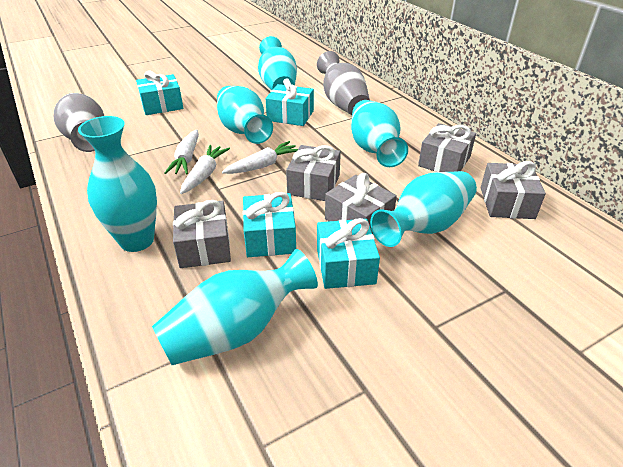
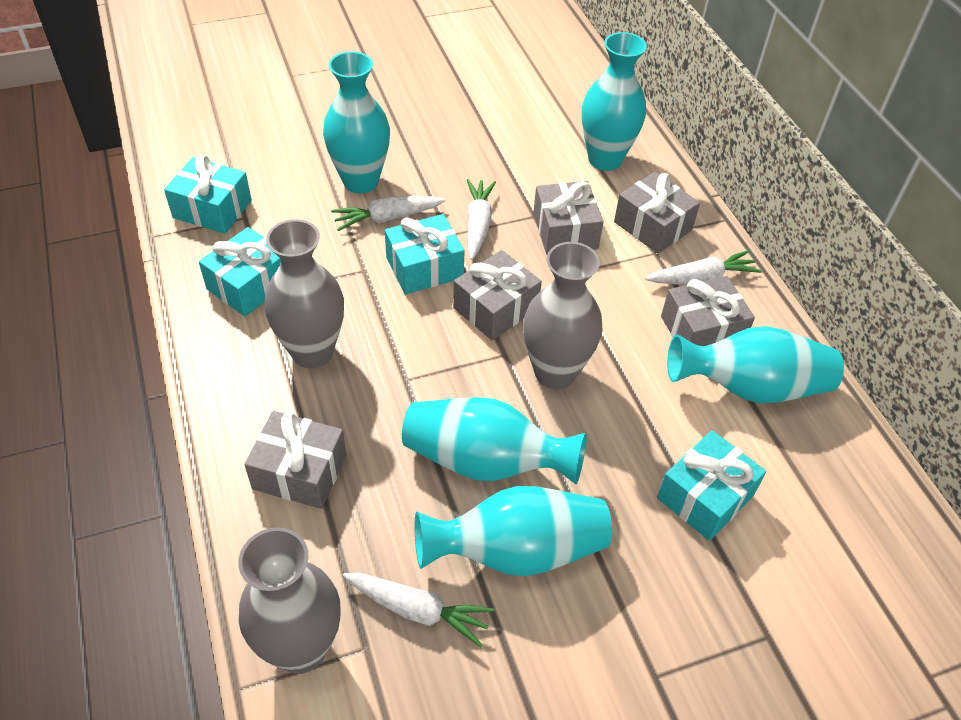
grey vase: 2 -> 3
turquoise vase: 6 -> 5
white carrot: 3 -> 4

